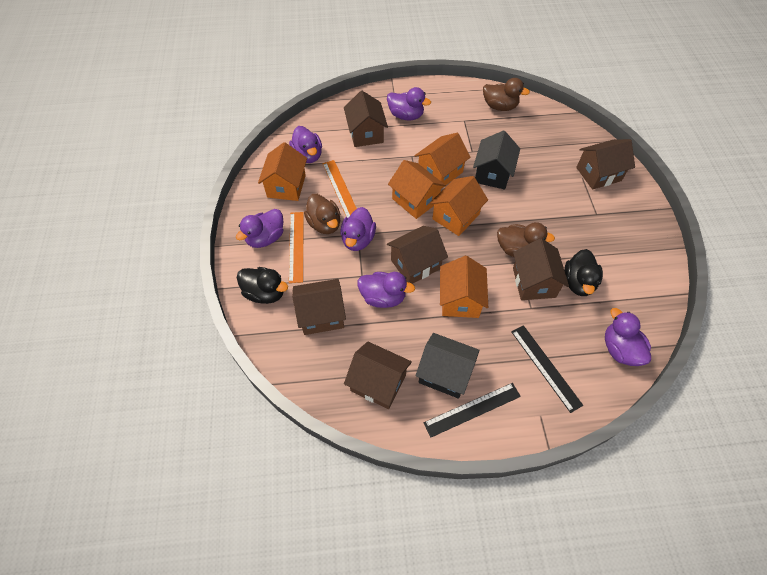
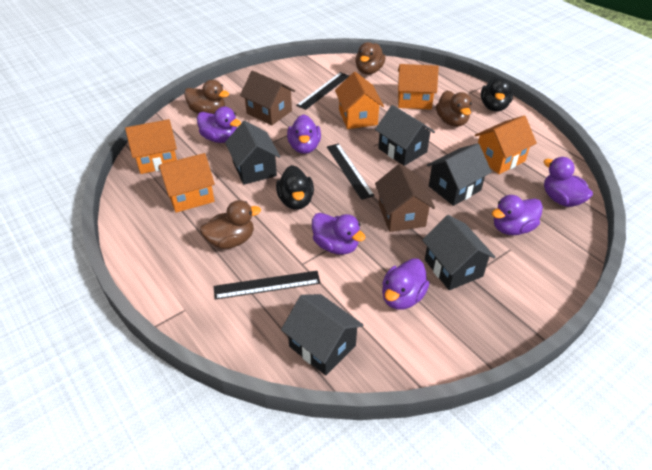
black house: 2 -> 5
black ruler: 2 -> 3
brown duck: 3 -> 4
brown house: 6 -> 2
orange ruler: 2 -> 0

